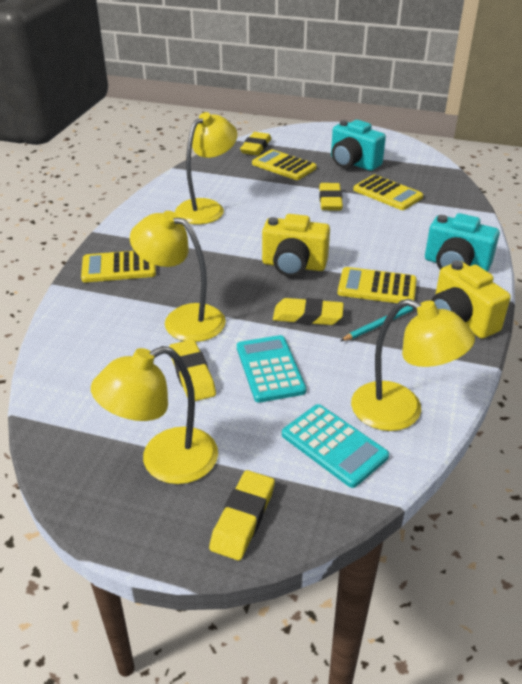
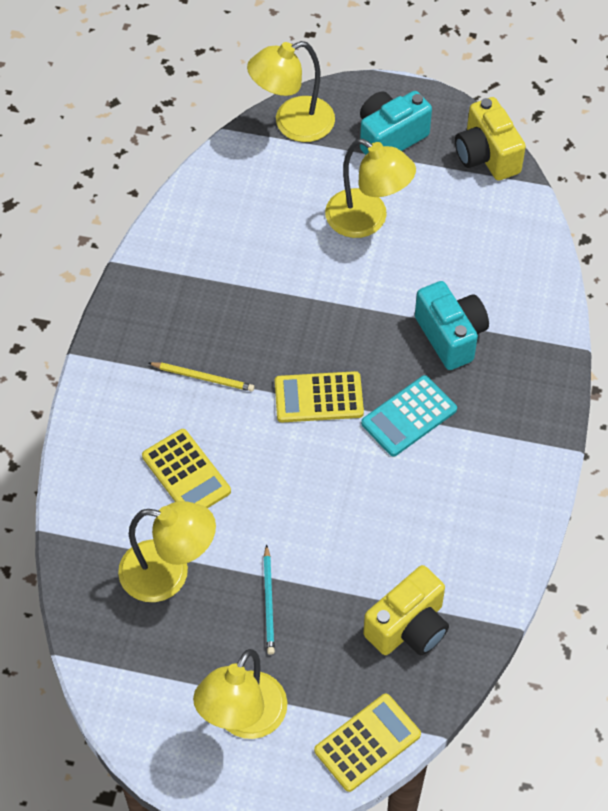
turquoise calculator: 2 -> 1
yellow calculator: 4 -> 3
yellow eraser: 5 -> 0
yellow pencil: 0 -> 1

